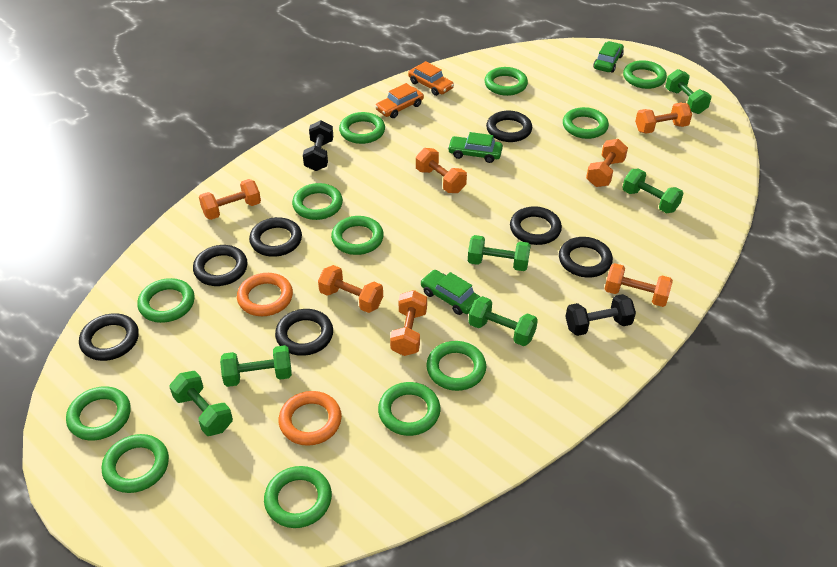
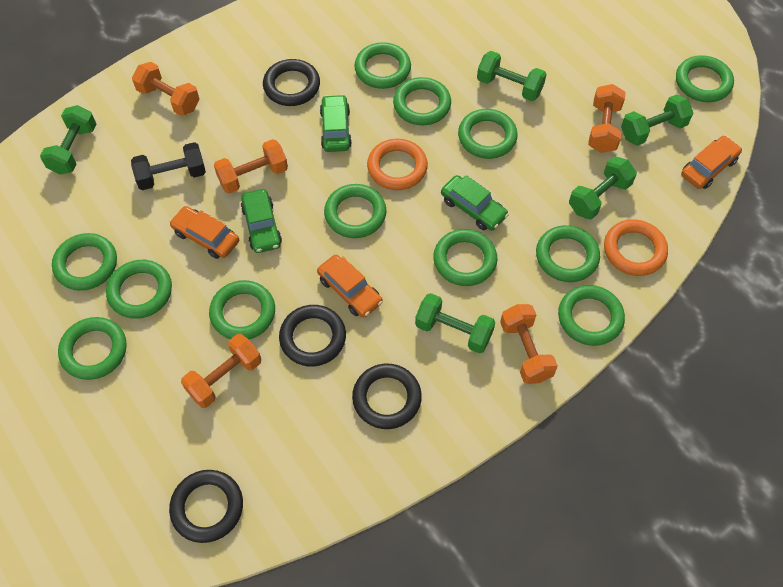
black dumbbell: 2 -> 1
black ring: 7 -> 4
green dumbbell: 6 -> 5
orange car: 2 -> 3
orange dumbbell: 7 -> 5

